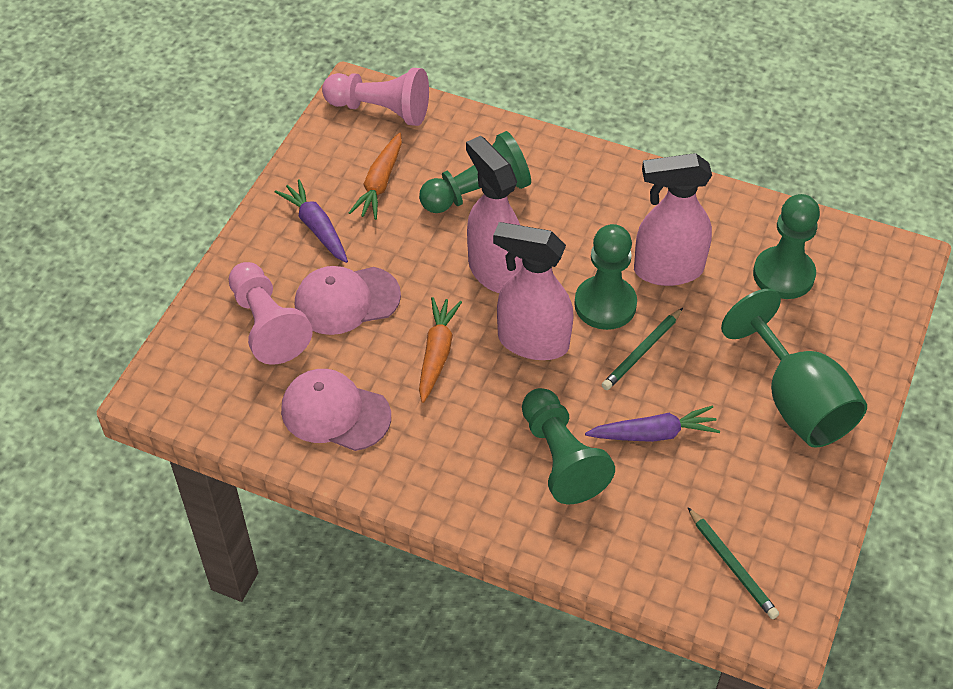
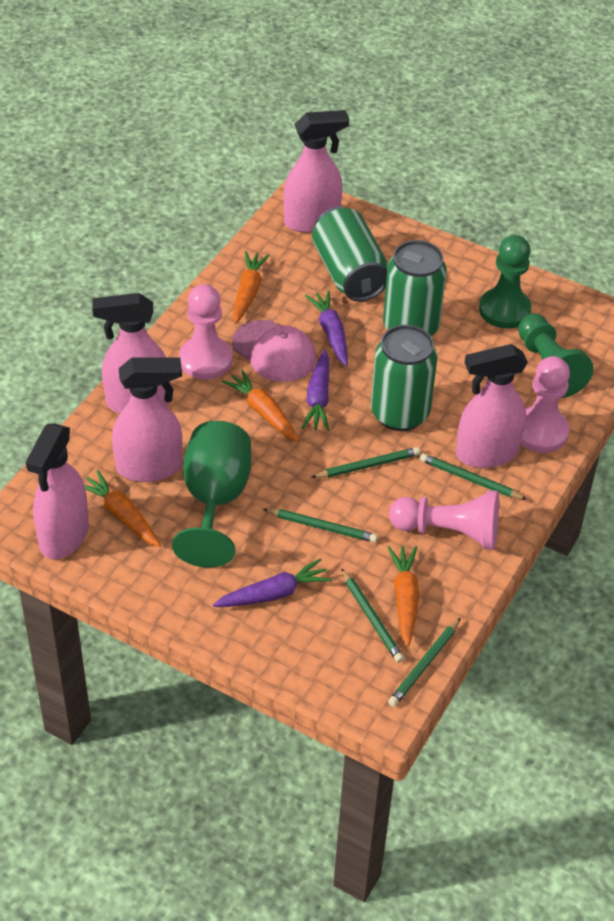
green can: 0 -> 3
green pawn: 4 -> 2
green pencil: 2 -> 5
orange carrot: 2 -> 4
pink cap: 2 -> 1
pink pawn: 2 -> 3
pink spray bottle: 3 -> 5
purple carrot: 2 -> 3

